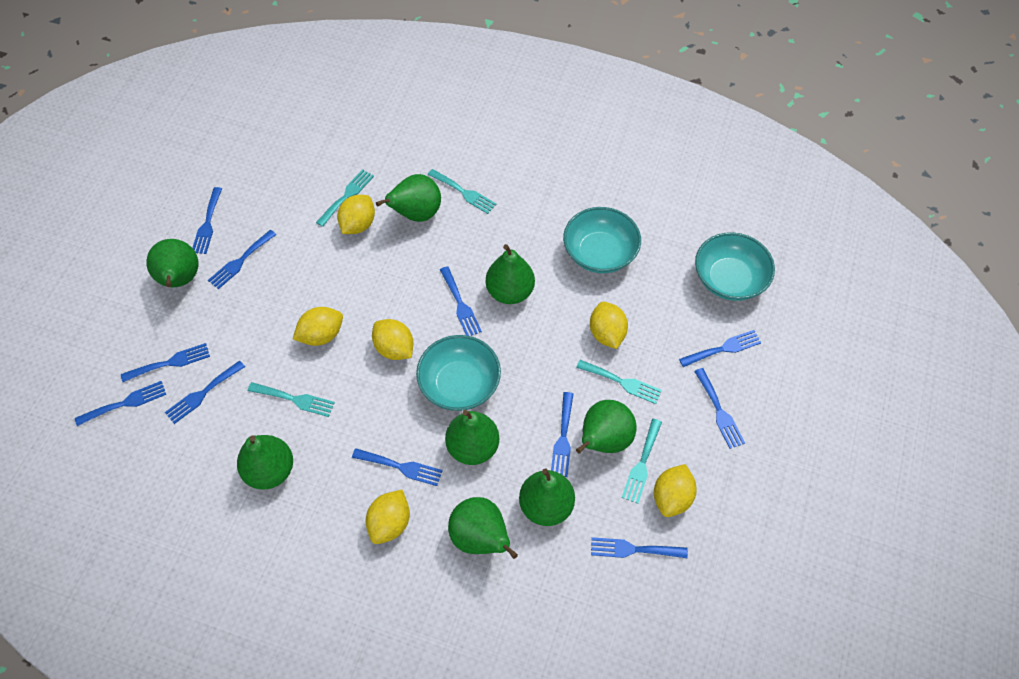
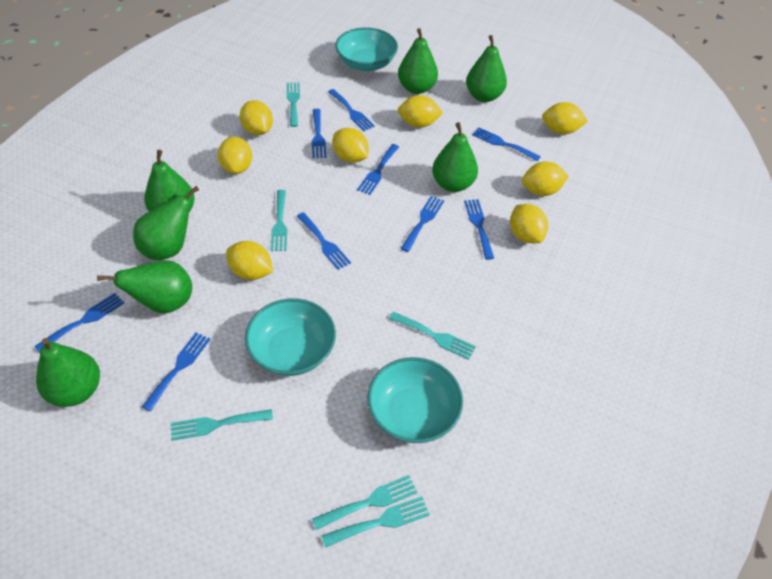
blue fork: 11 -> 9
green pear: 8 -> 7
turquoise fork: 5 -> 6
yellow lemon: 6 -> 8

